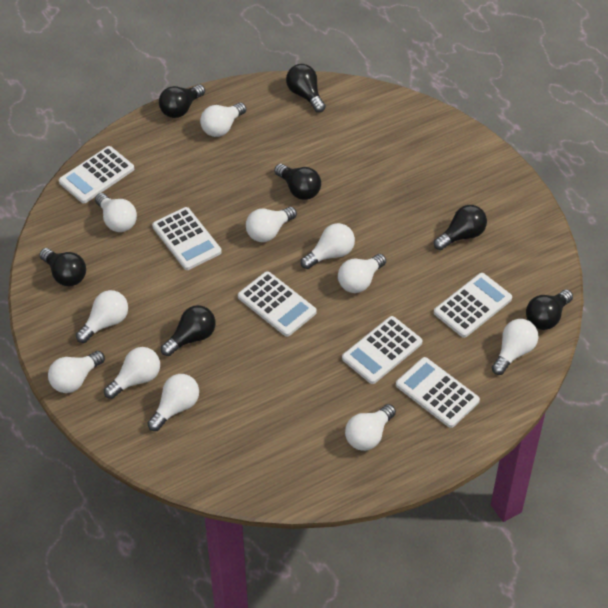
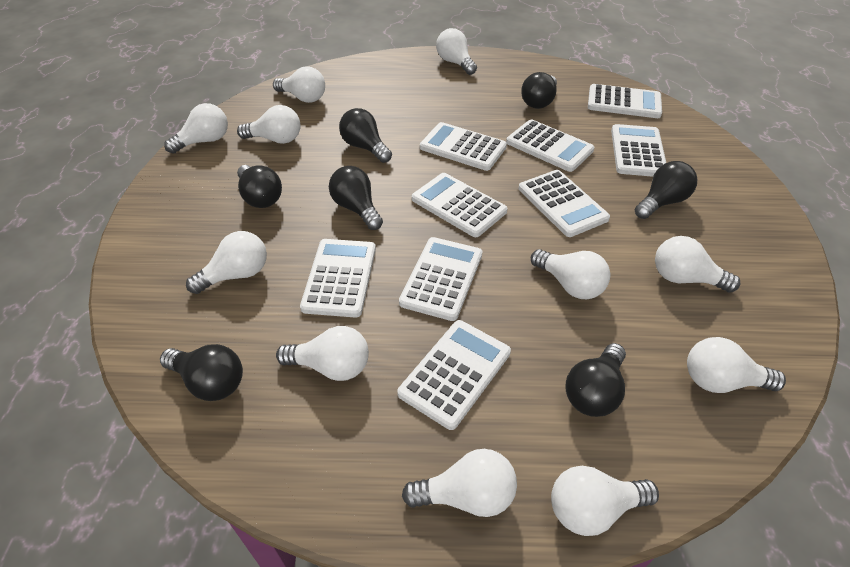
white calculator: 6 -> 9

